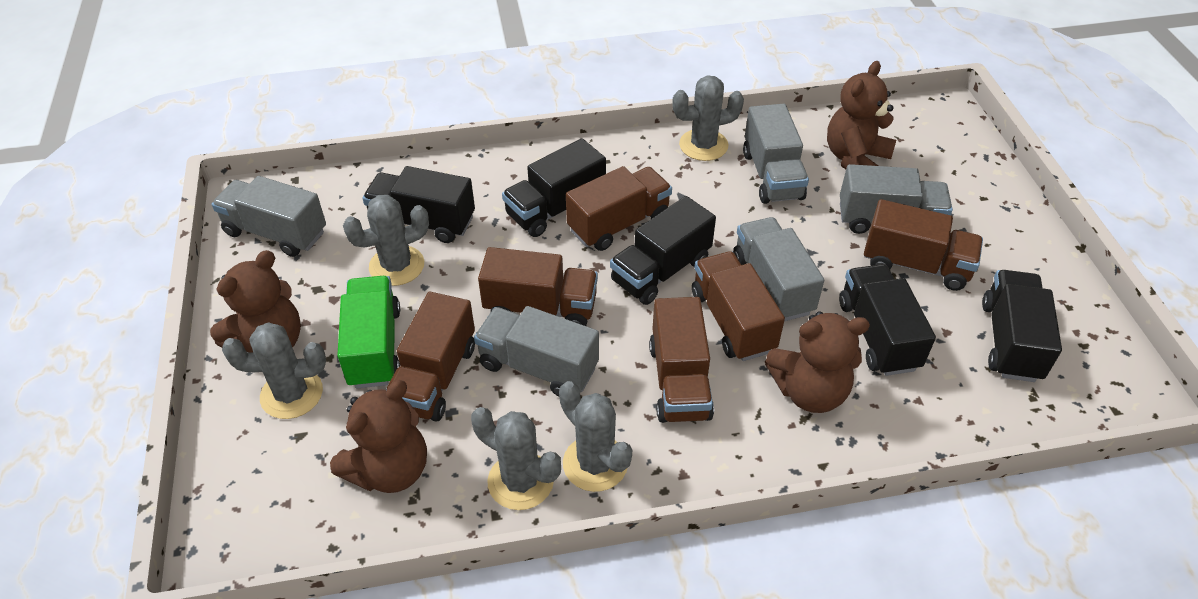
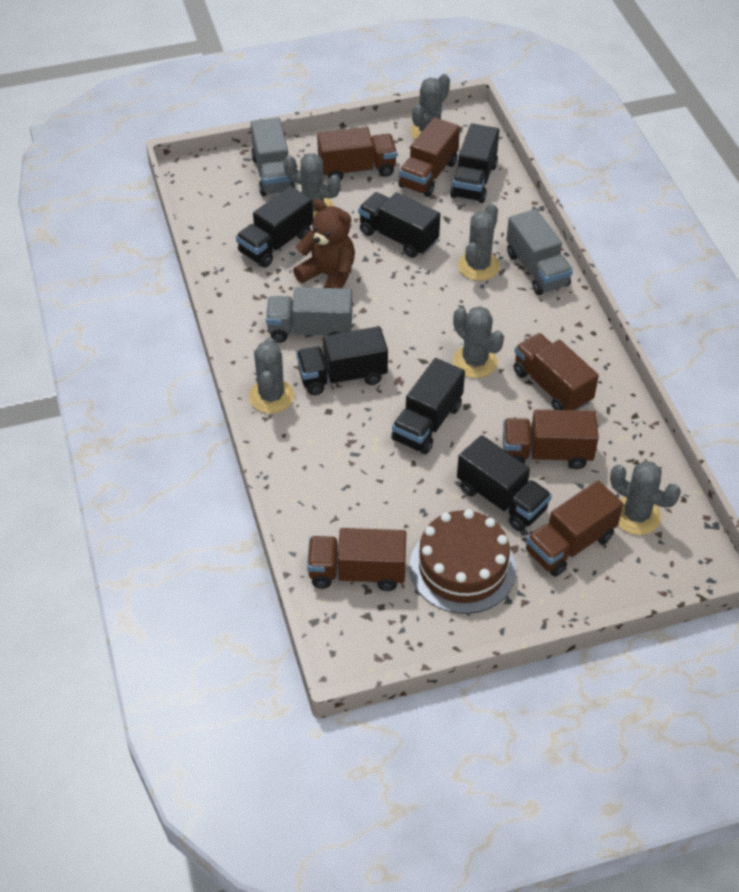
black truck: 5 -> 6
brown cake: 0 -> 1
brown teddy bear: 4 -> 1
green truck: 1 -> 0
grey cactus: 5 -> 6
grey truck: 5 -> 3

